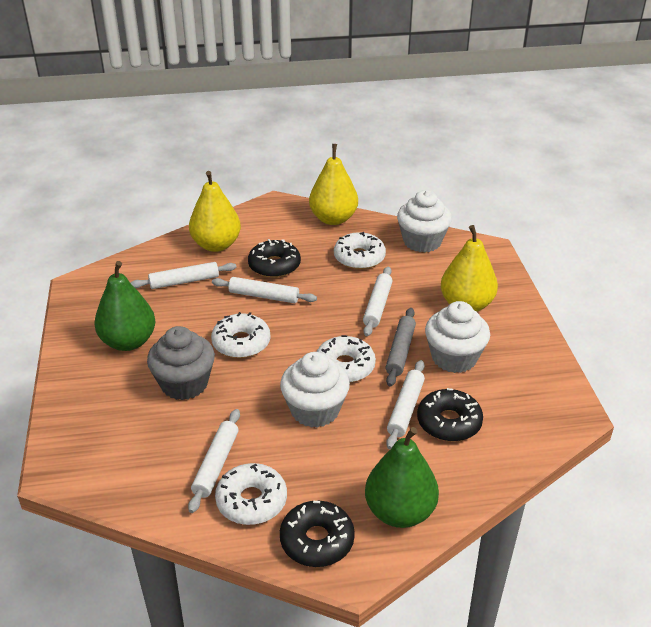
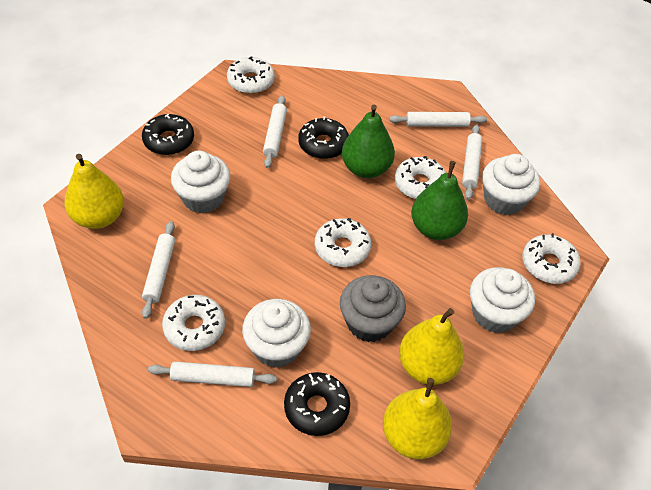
grey rolling pin: 1 -> 0
white cupcake: 3 -> 4
white donut: 4 -> 5

